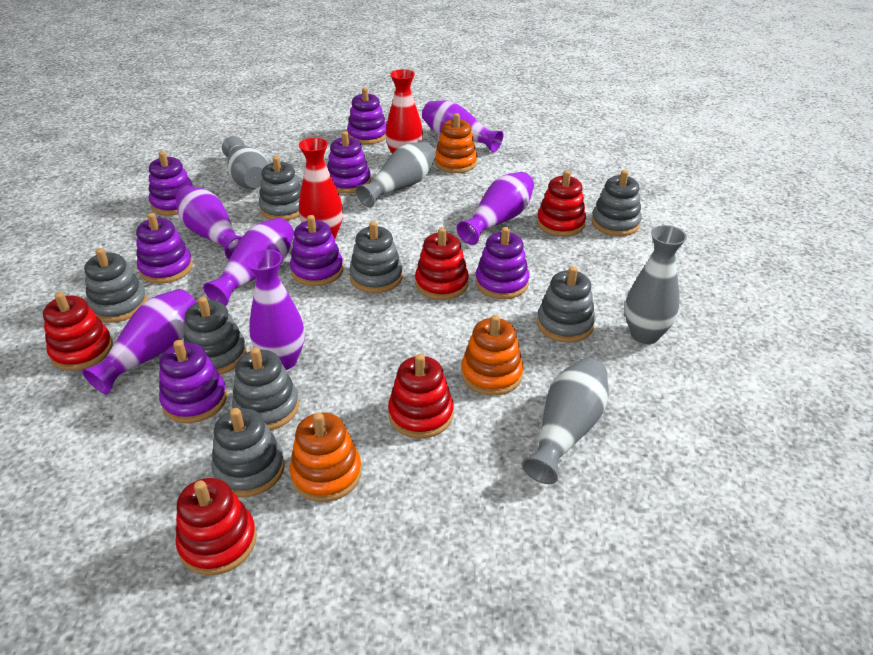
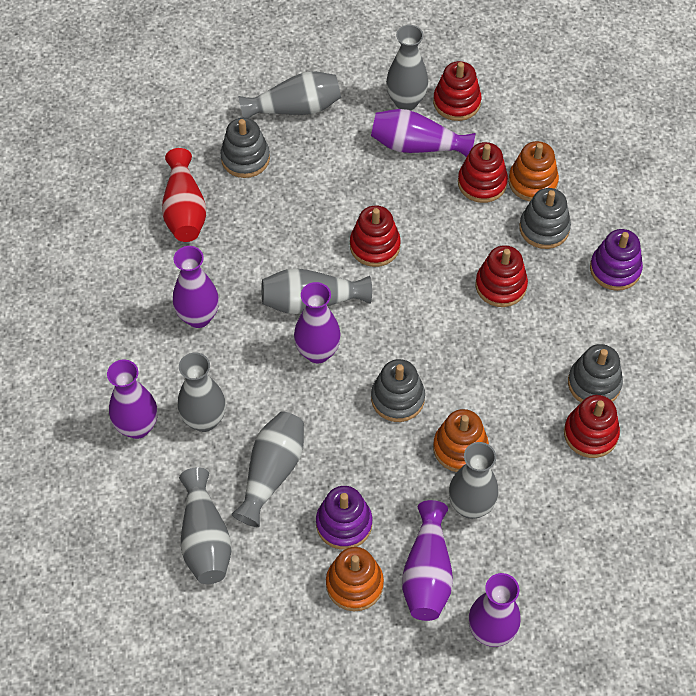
grey stacking toy: 8 -> 4
grey vase: 4 -> 7
purple stacking toy: 7 -> 2
red vase: 2 -> 1

